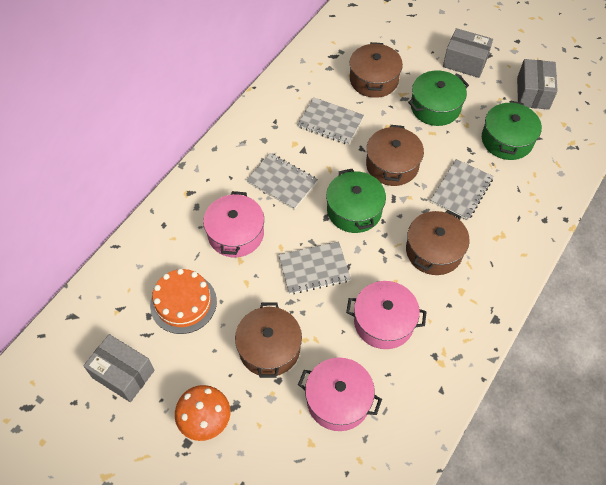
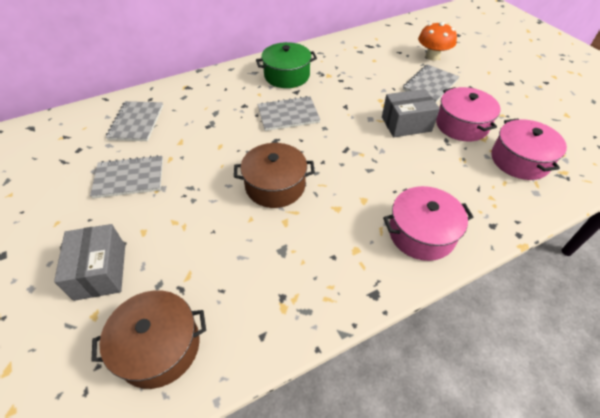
brown pot: 4 -> 2
green pot: 3 -> 1
grey box: 3 -> 2
orange cake: 1 -> 0

